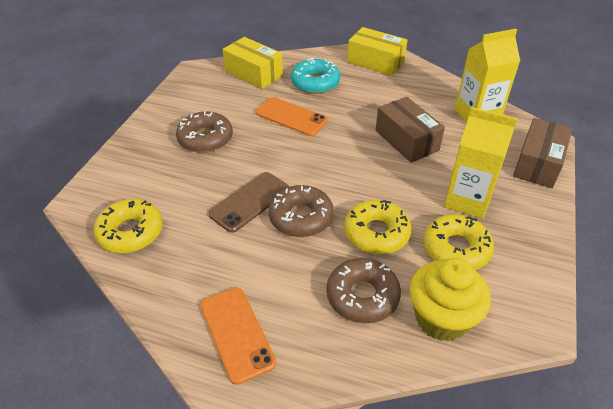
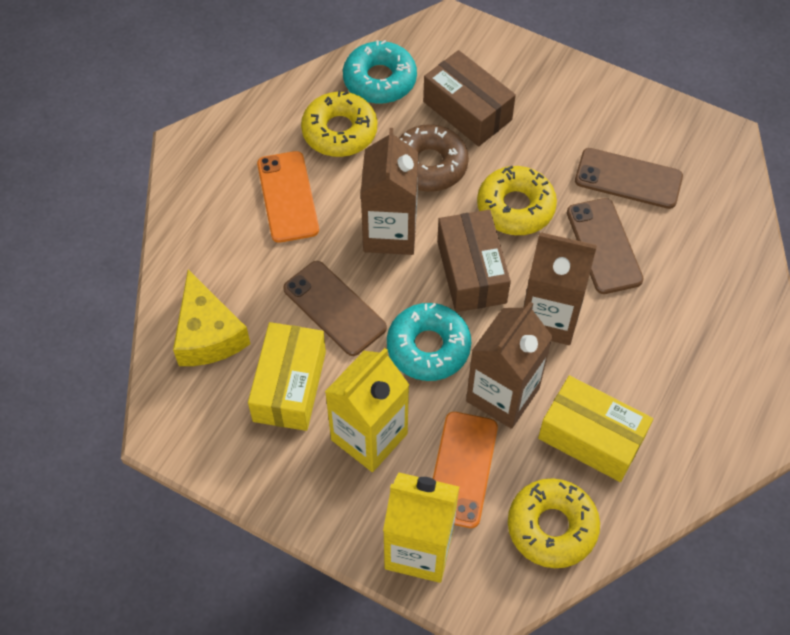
brown carton: 0 -> 3
brown donut: 3 -> 1
brown phone: 1 -> 3
turquoise donut: 1 -> 2
yellow cheese: 0 -> 1
yellow cupcake: 1 -> 0

